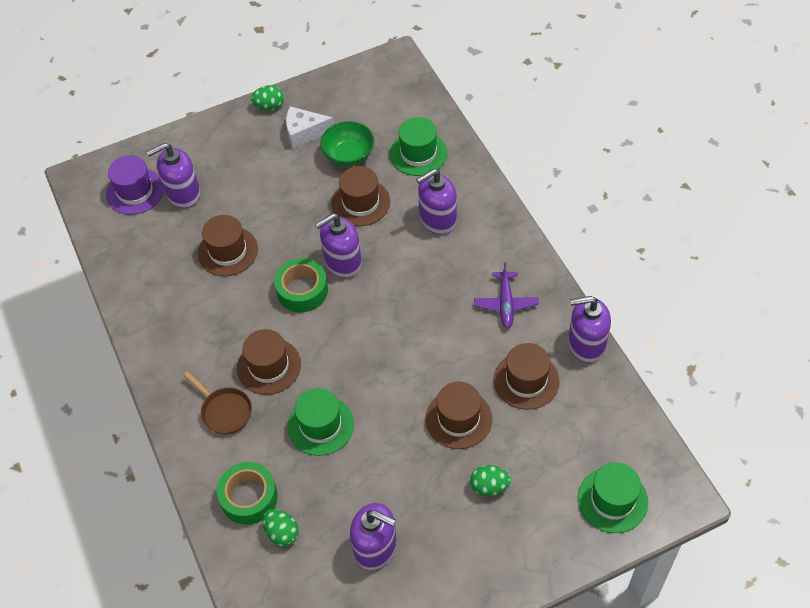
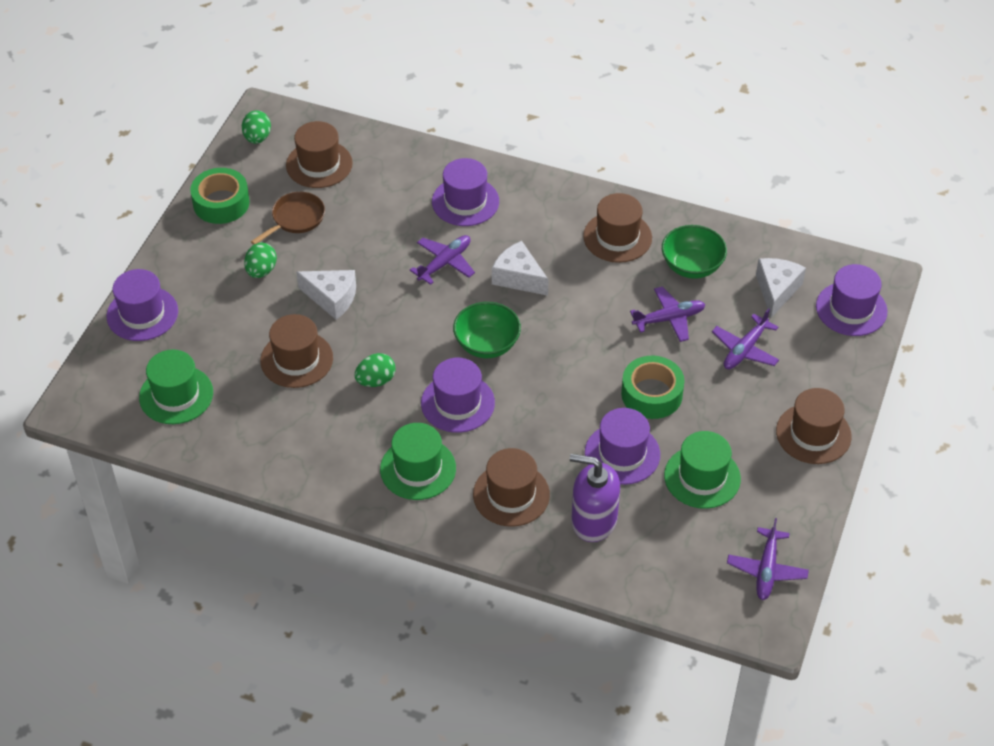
green bowl: 1 -> 2
purple hat: 1 -> 5
purple plane: 1 -> 4
purple soap dispenser: 5 -> 1
white cheese: 1 -> 3

